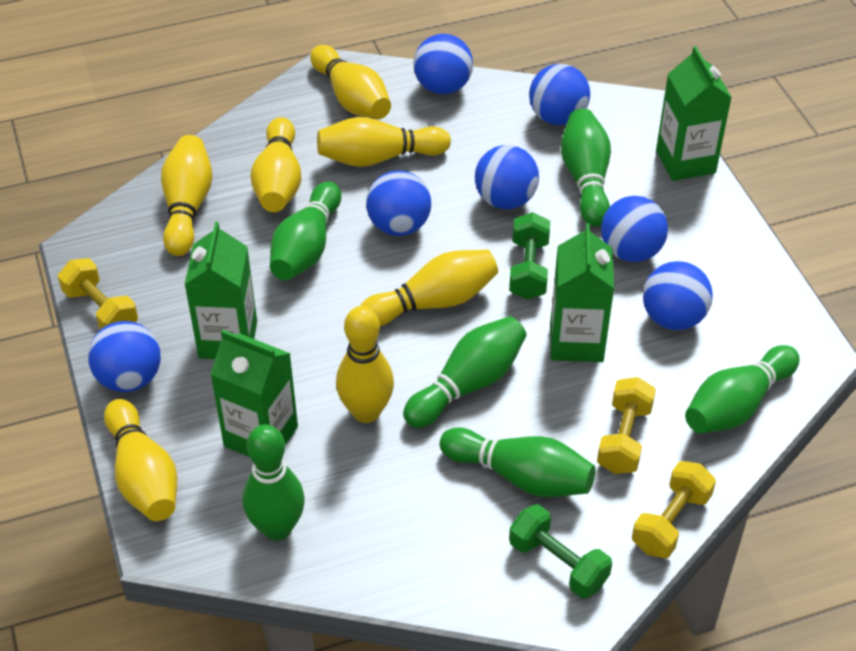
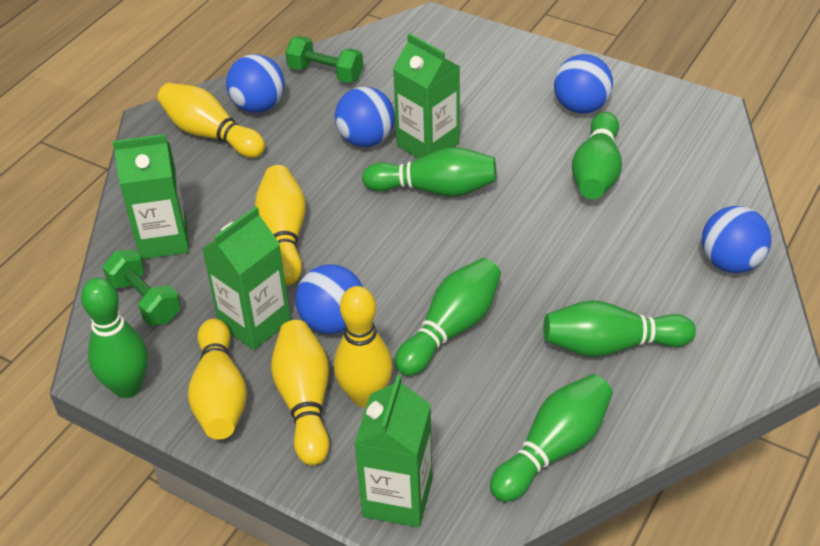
blue ball: 7 -> 5
yellow bowling pin: 7 -> 5
yellow dumbbell: 3 -> 0

